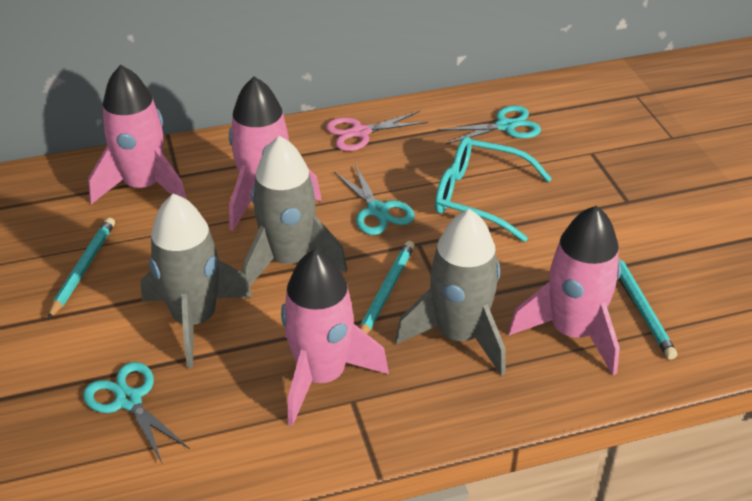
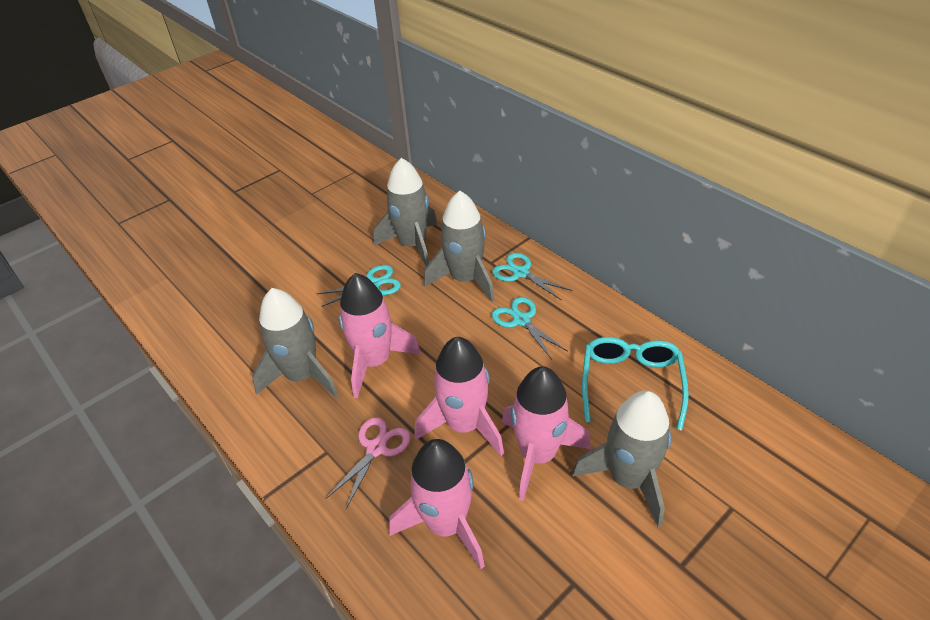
grey rocket: 3 -> 4
turquoise pencil: 3 -> 0

